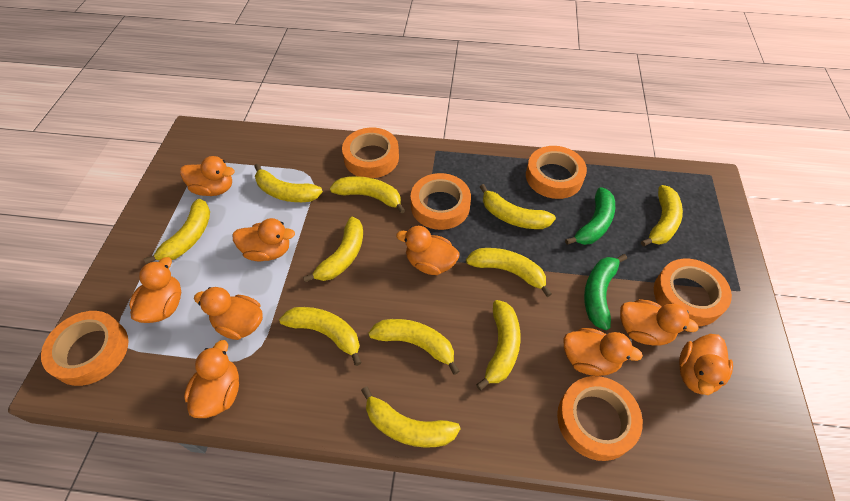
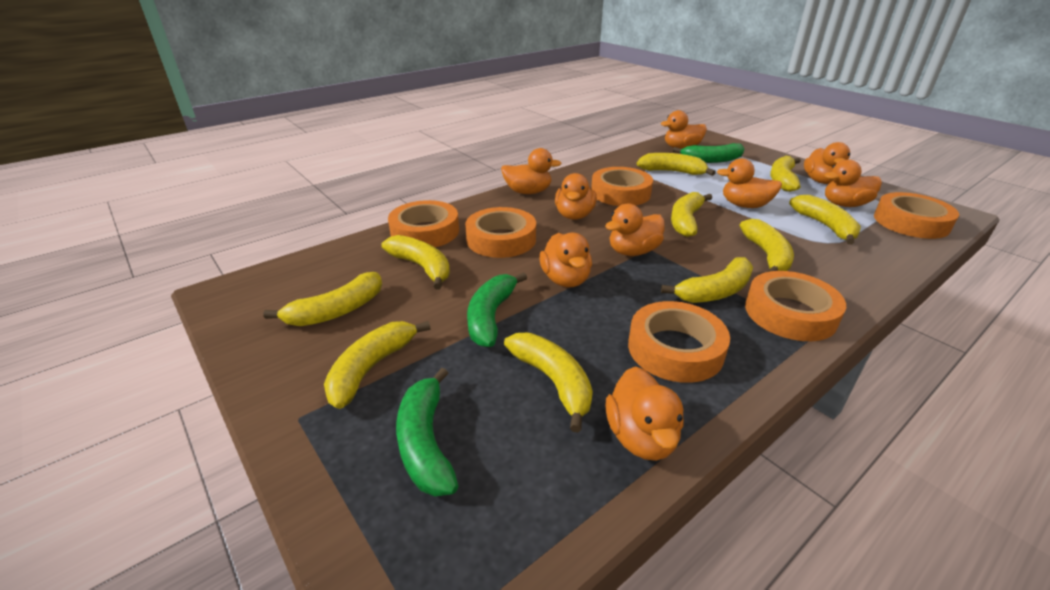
green banana: 2 -> 3
yellow banana: 11 -> 10

